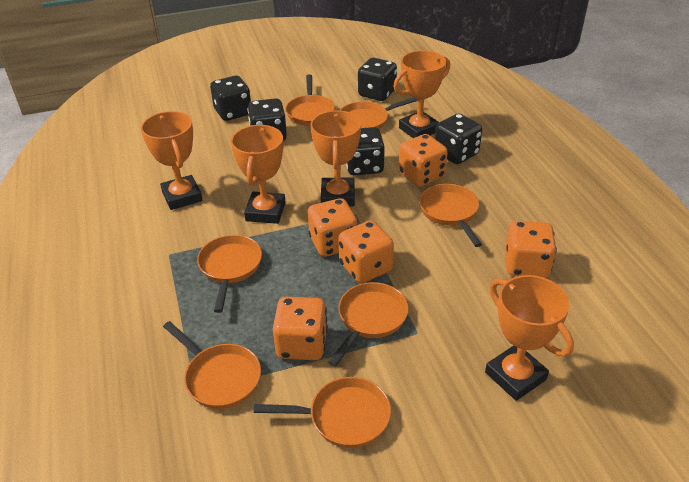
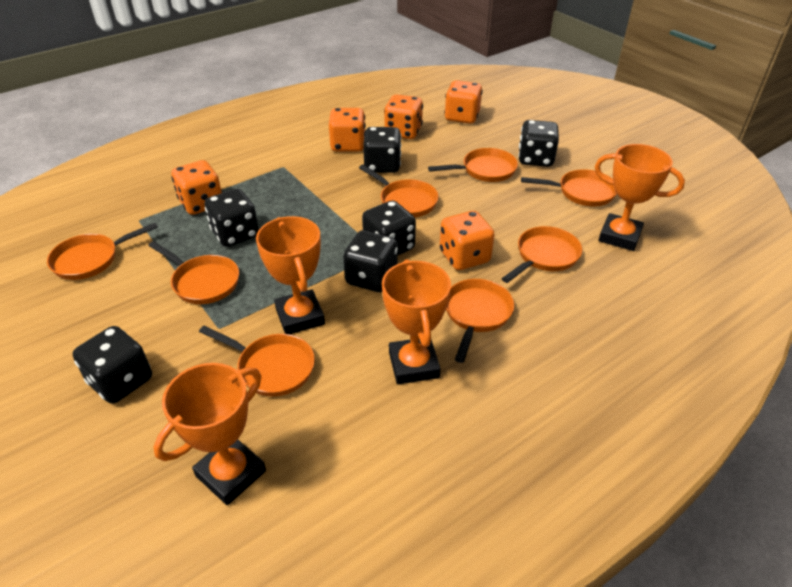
black dice: 5 -> 6
orange pan: 7 -> 8
orange trophy: 5 -> 4

